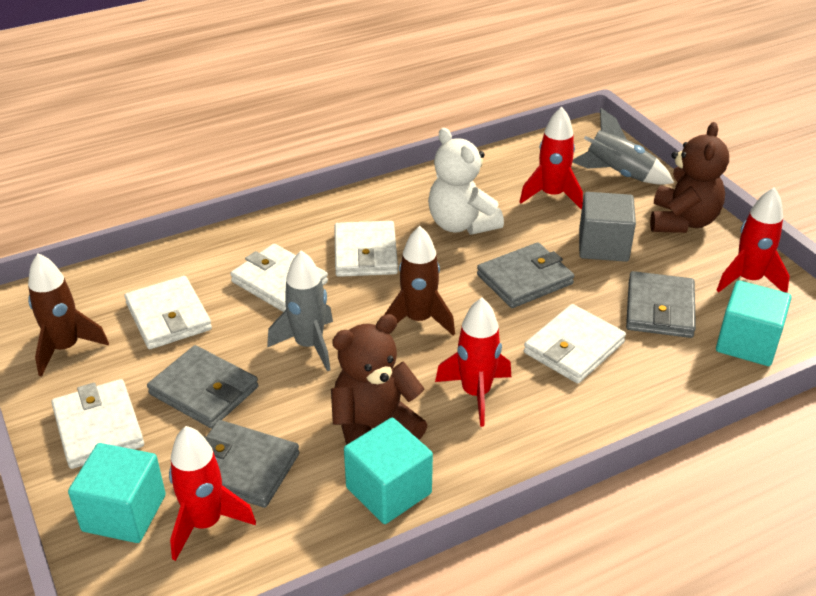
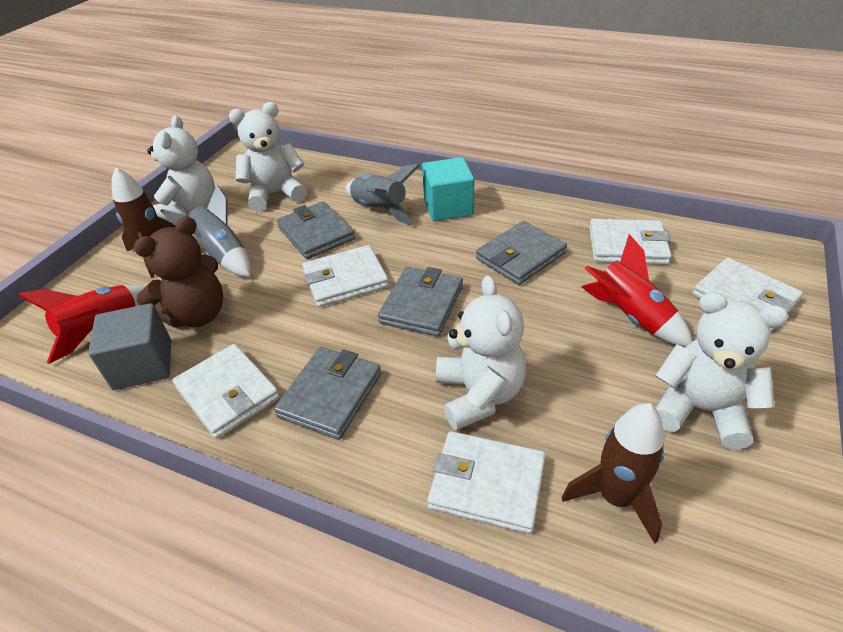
brown teddy bear: 2 -> 1
red rocket: 4 -> 2
turquoise cube: 3 -> 1
white teddy bear: 1 -> 4

